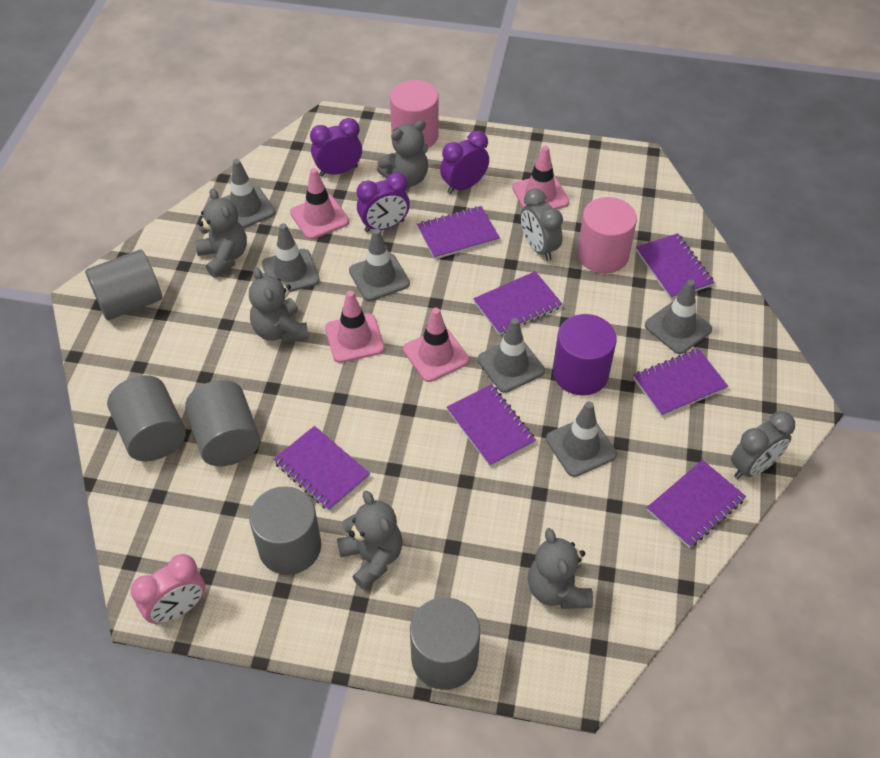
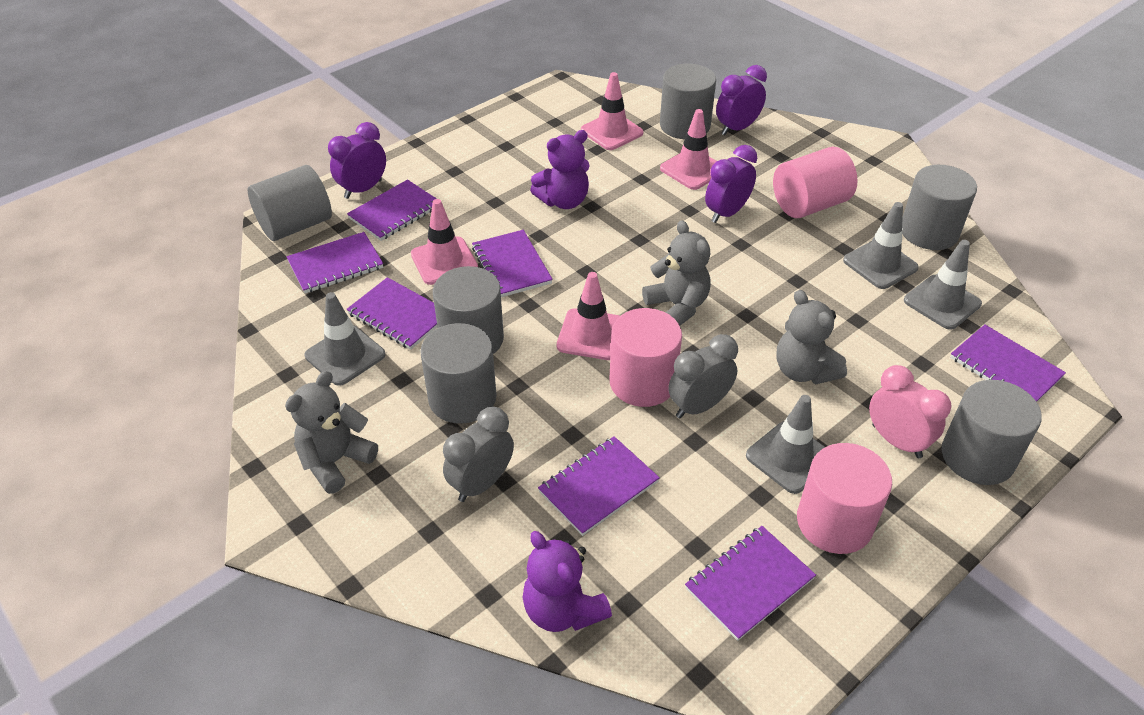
grey cylinder: 5 -> 6
grey teddy bear: 5 -> 3
grey traffic cone: 6 -> 4
pink cylinder: 2 -> 3
purple cylinder: 1 -> 0
purple teddy bear: 0 -> 2

